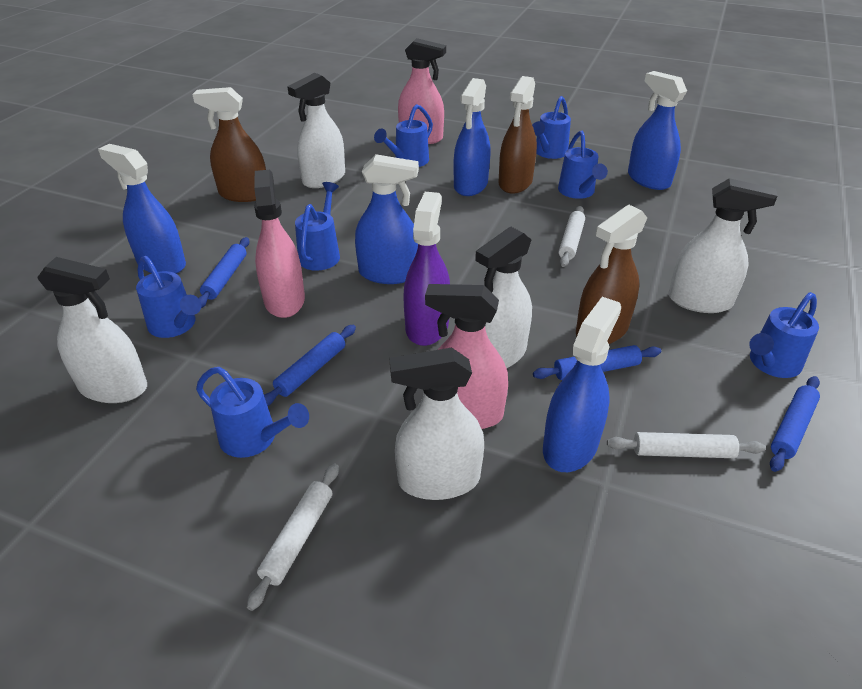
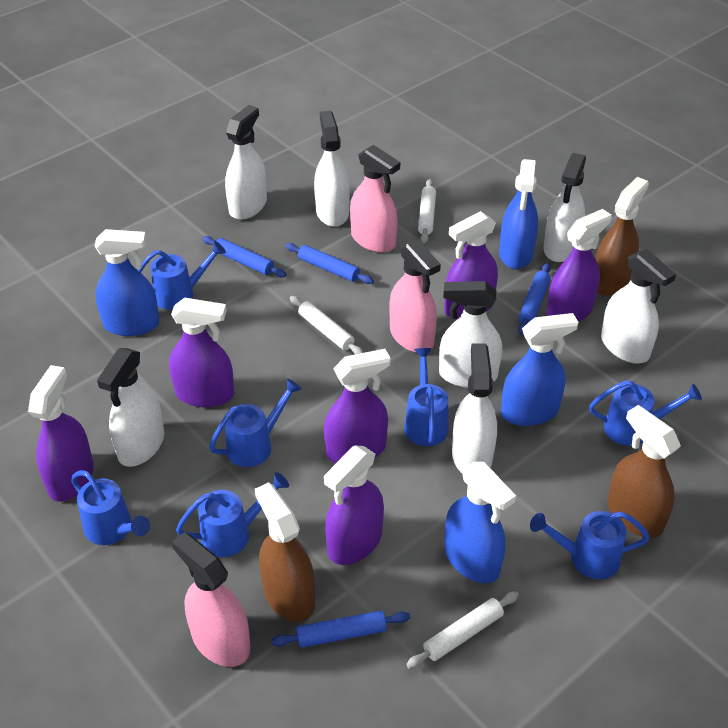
blue spray bottle: 5 -> 4
purple spray bottle: 1 -> 6
white spray bottle: 5 -> 7

